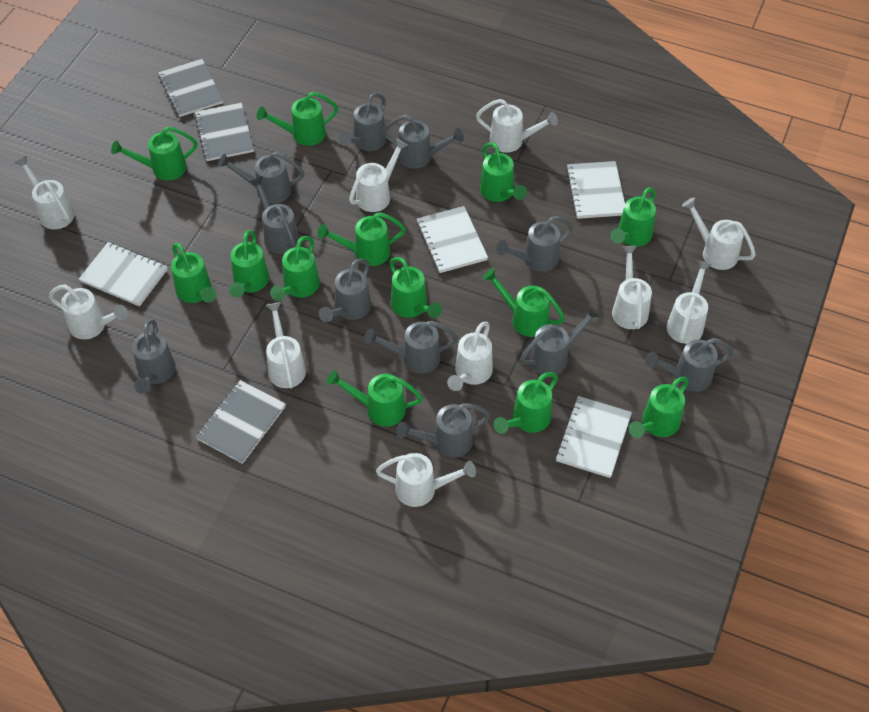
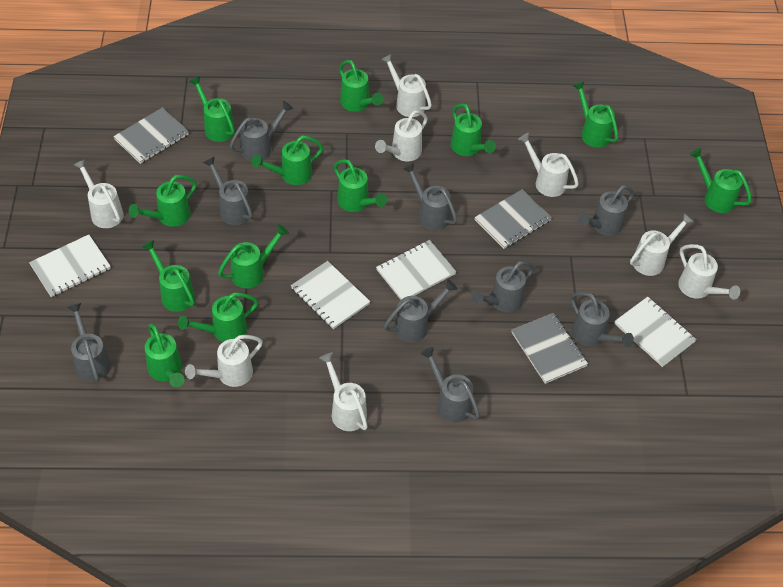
green watering can: 13 -> 12
grey watering can: 11 -> 9
white watering can: 10 -> 8

